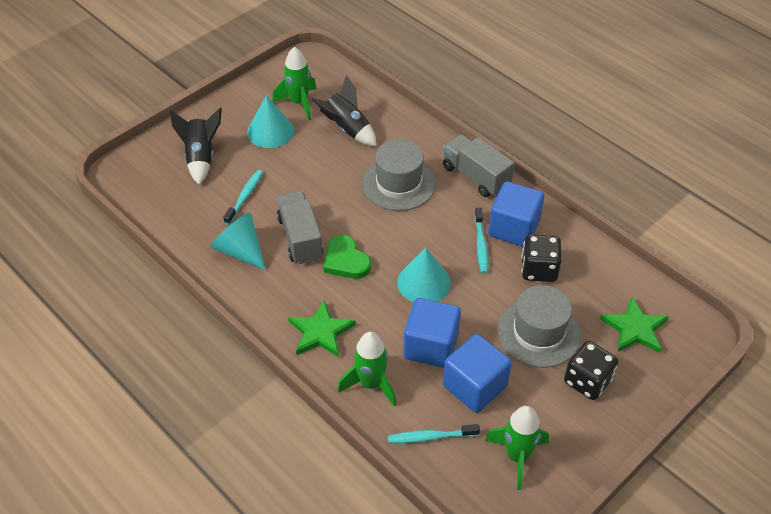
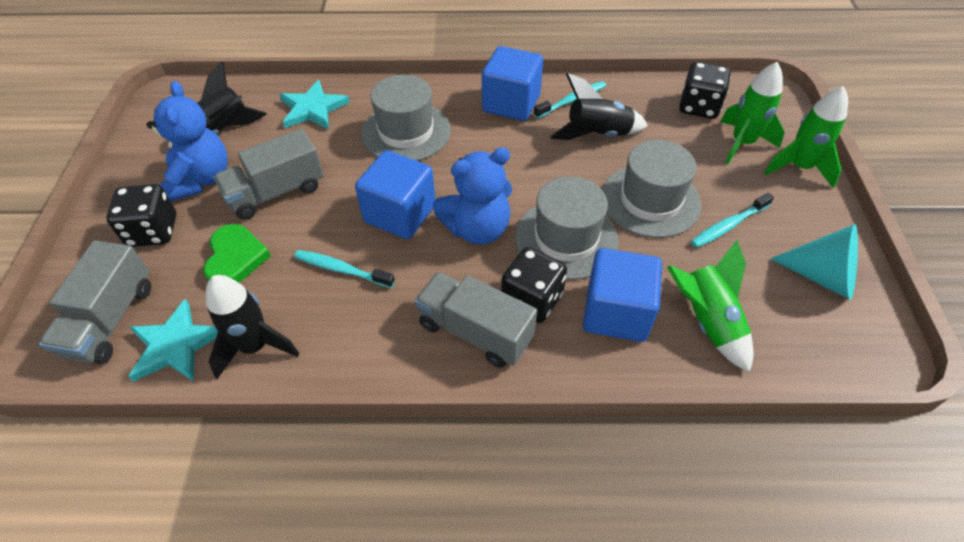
black dice: 2 -> 3
black rocket: 2 -> 3
blue teddy bear: 0 -> 2
green star: 2 -> 0
grey hat: 2 -> 3
grey truck: 2 -> 3
turquoise cone: 3 -> 1
turquoise star: 0 -> 2

